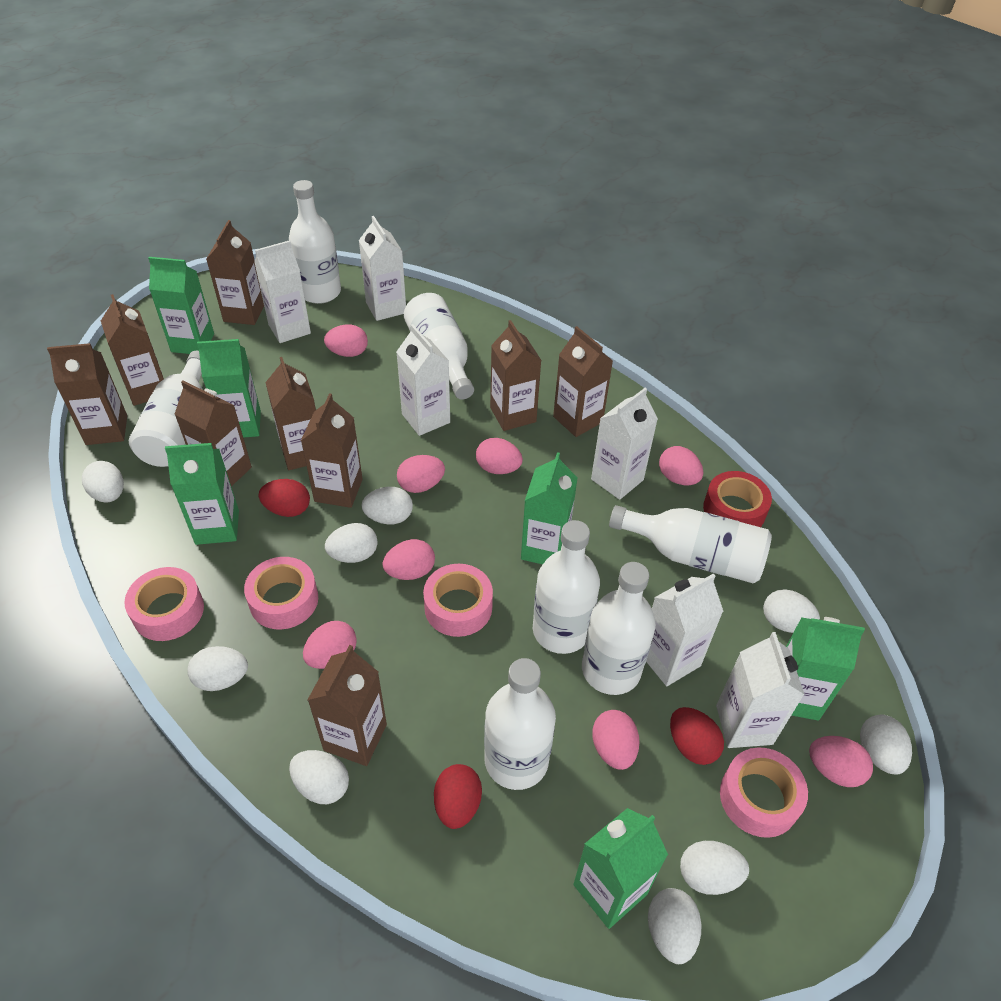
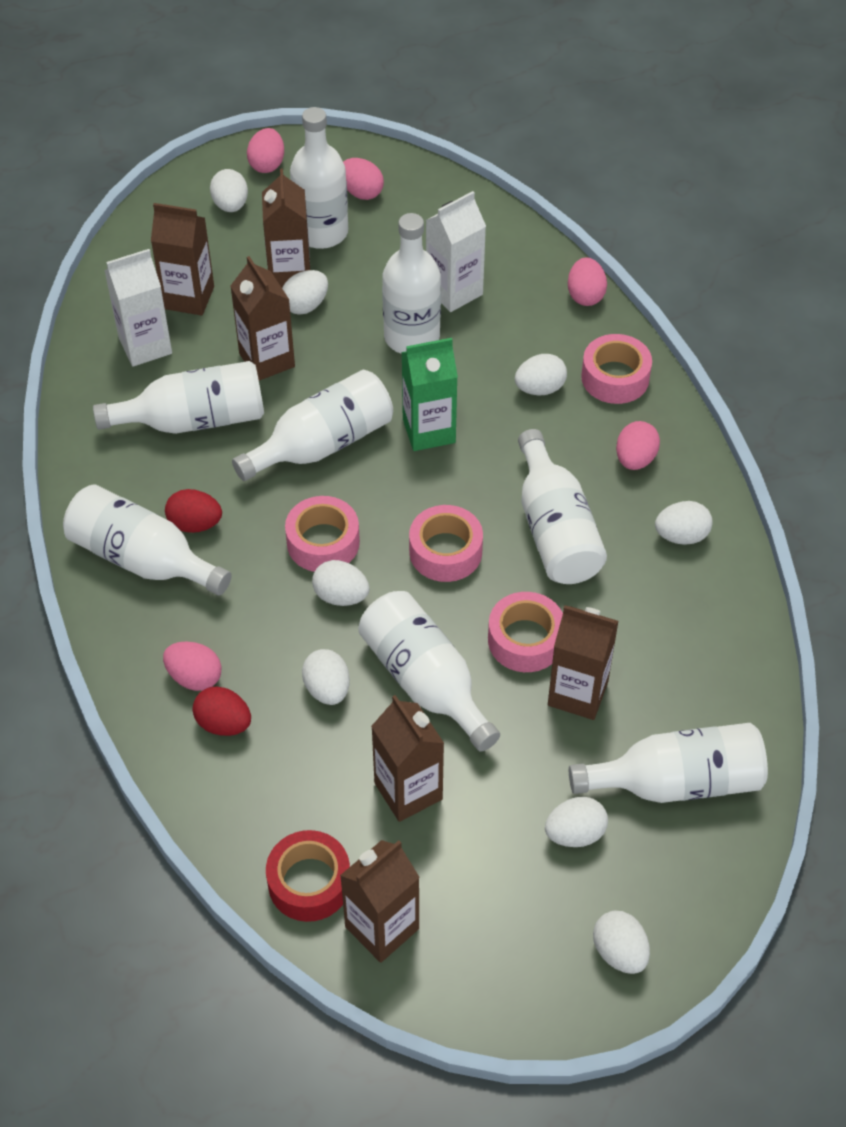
brown carton: 9 -> 6
green carton: 6 -> 1
pink egg: 8 -> 5
red egg: 3 -> 2
white bottle: 7 -> 8
white carton: 6 -> 2
white egg: 9 -> 8

